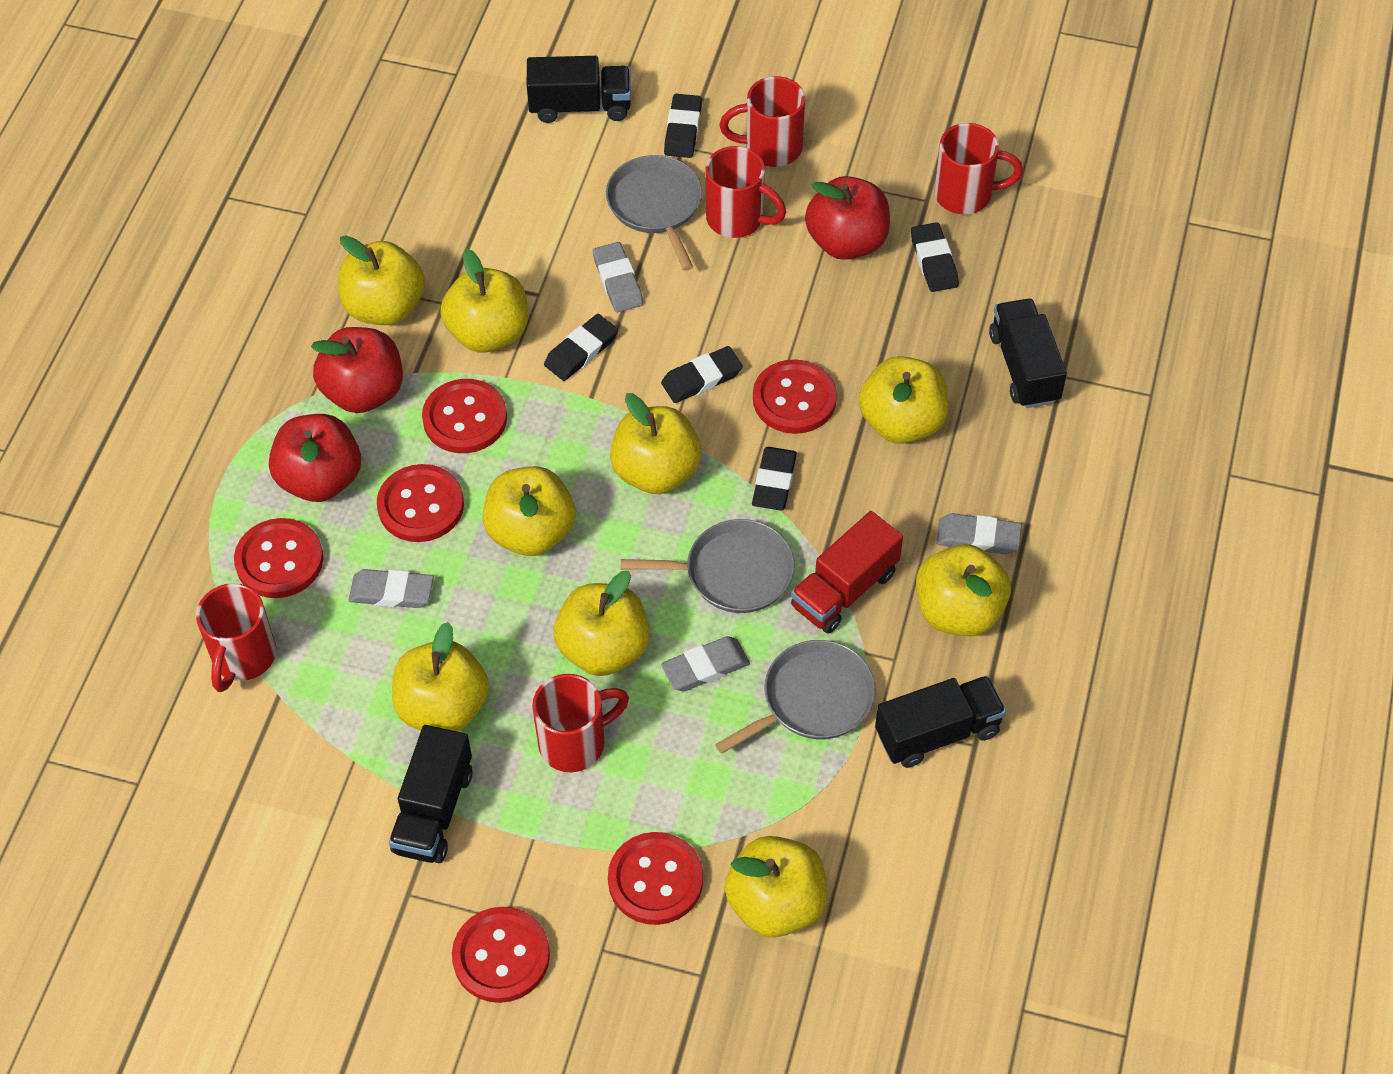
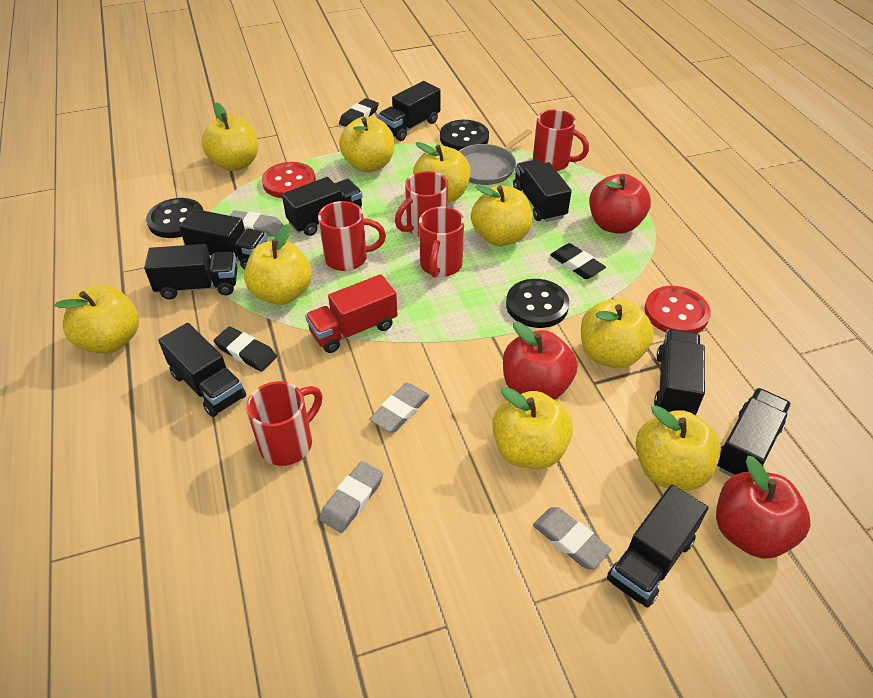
black button: 0 -> 3
black eraser: 5 -> 3
black truck: 4 -> 9
grey pan: 3 -> 1
red button: 6 -> 2

